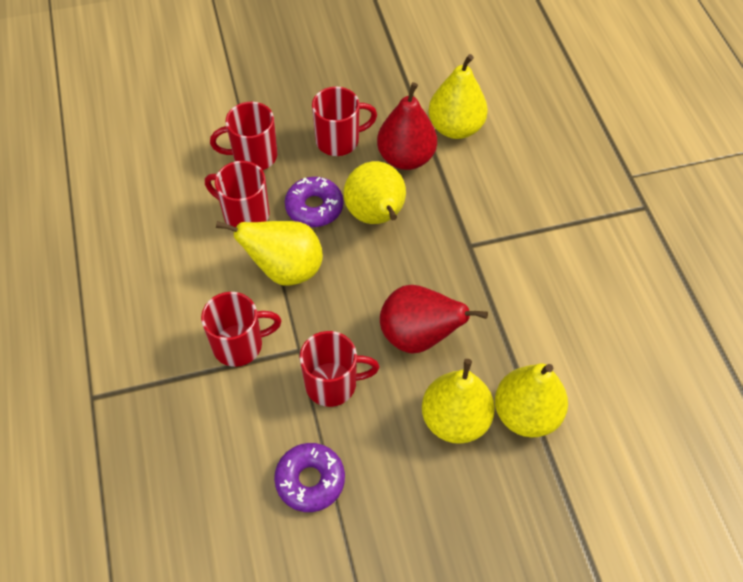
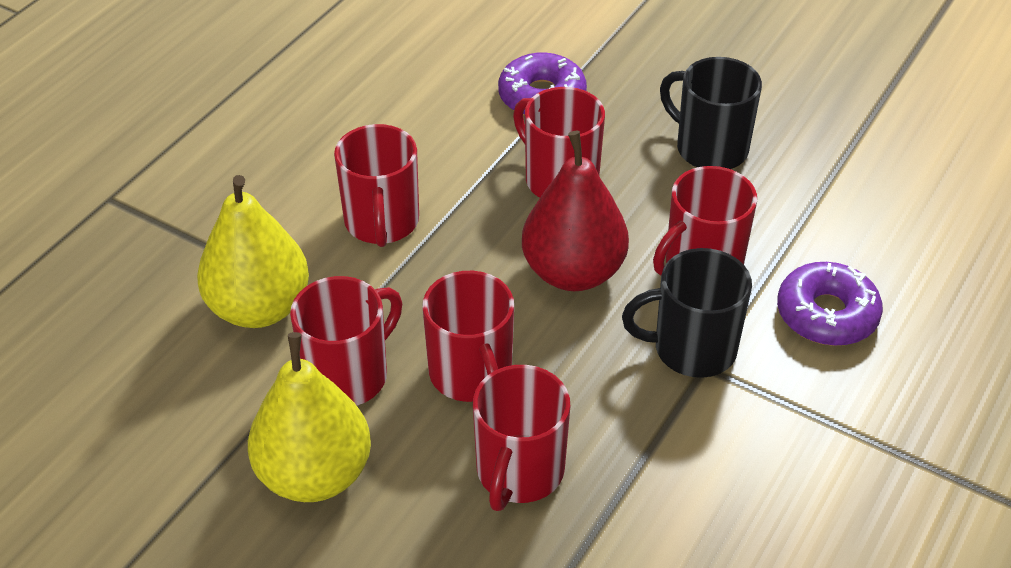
black mug: 0 -> 2
red mug: 5 -> 6
red pear: 2 -> 1
yellow pear: 5 -> 2

